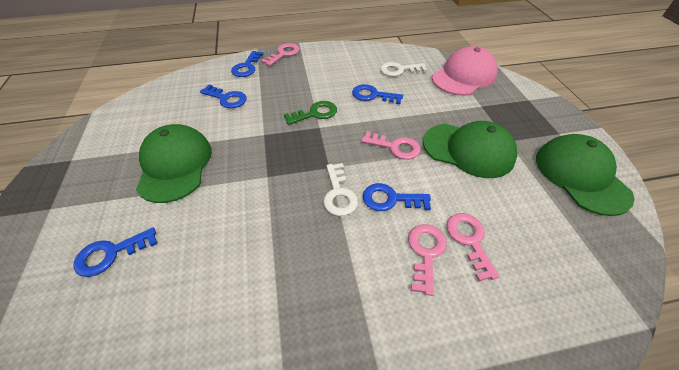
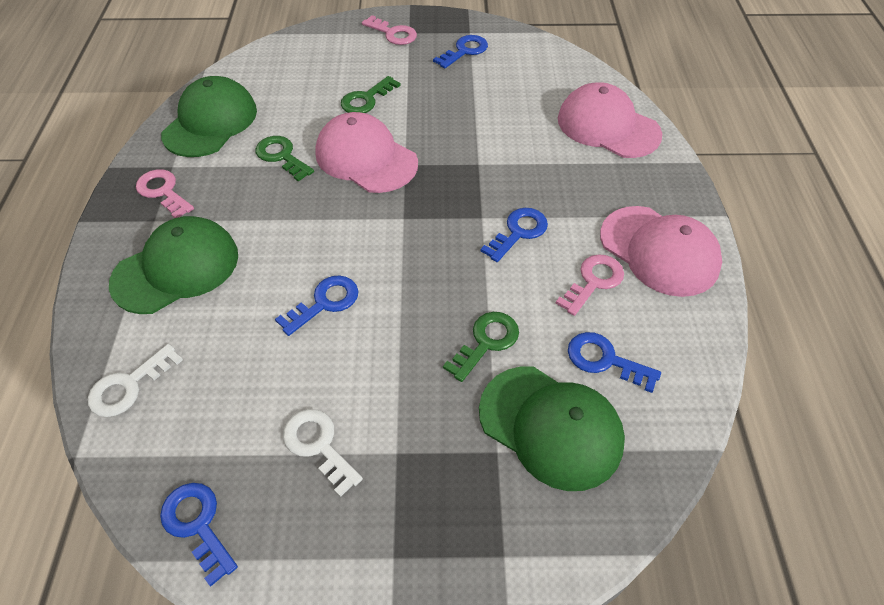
green key: 1 -> 3
pink cap: 1 -> 3
pink key: 4 -> 3

